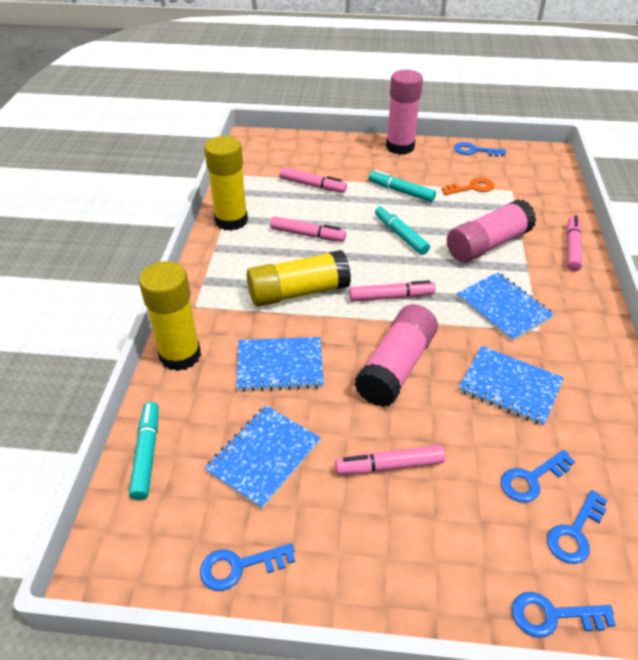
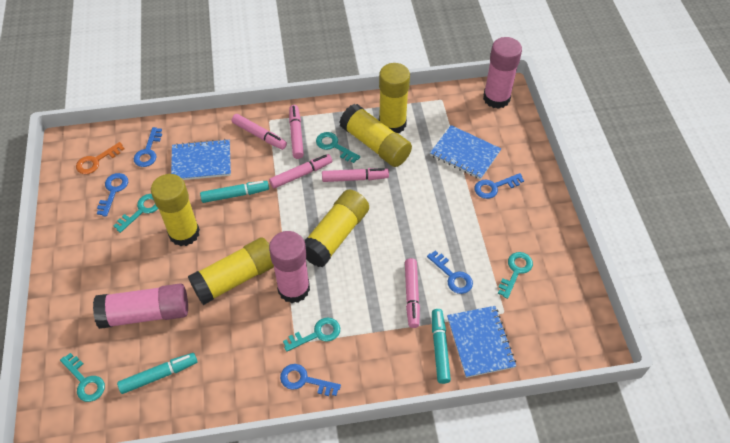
blue notebook: 4 -> 3
turquoise key: 0 -> 5
yellow glue stick: 3 -> 5

